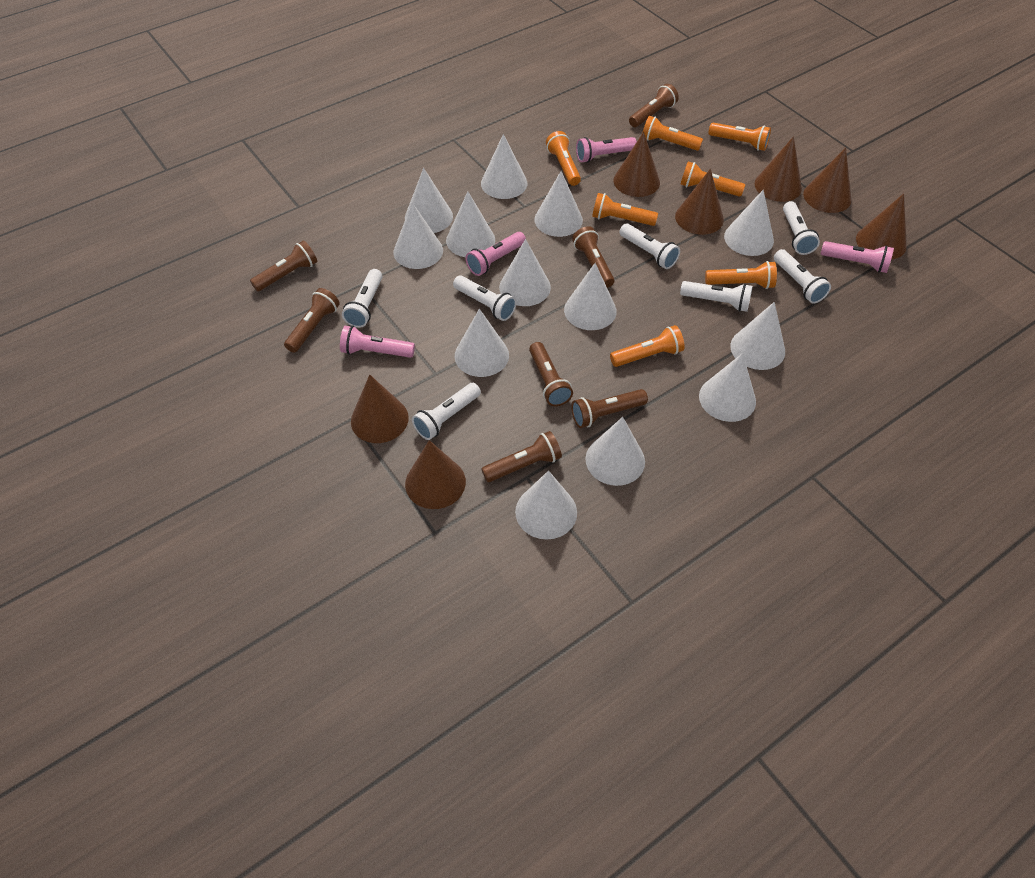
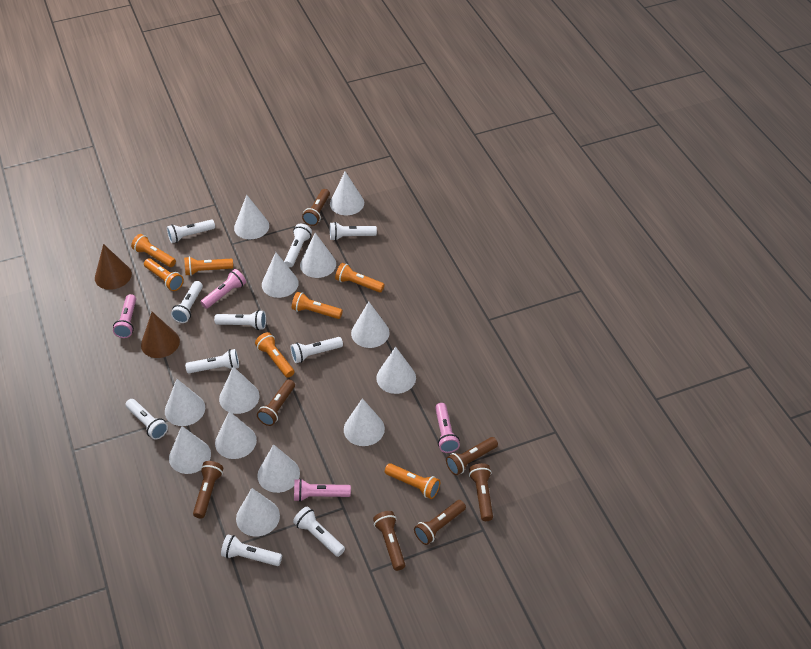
brown cone: 7 -> 2
white flashlight: 7 -> 10

